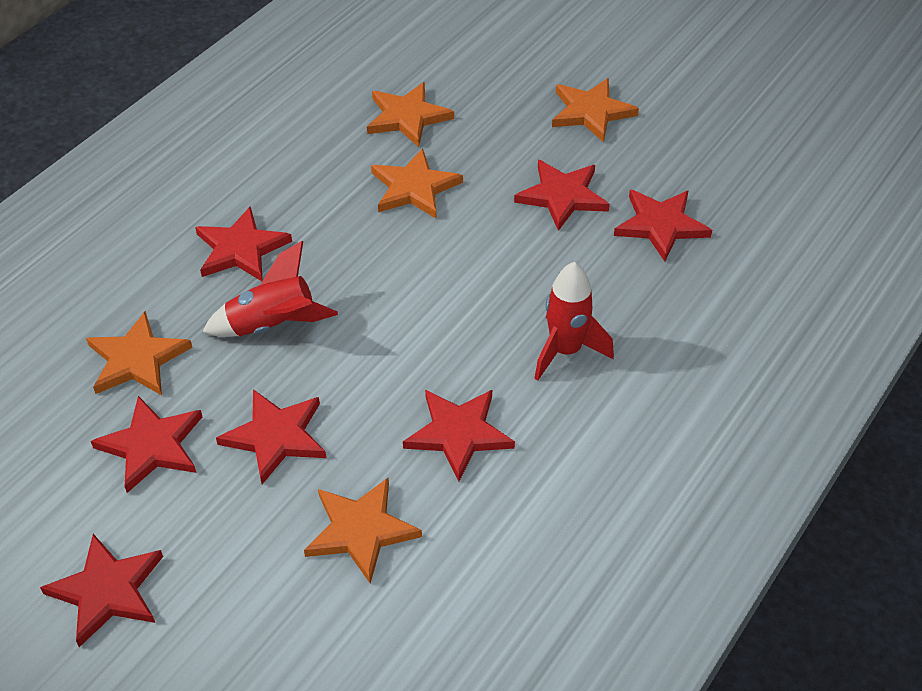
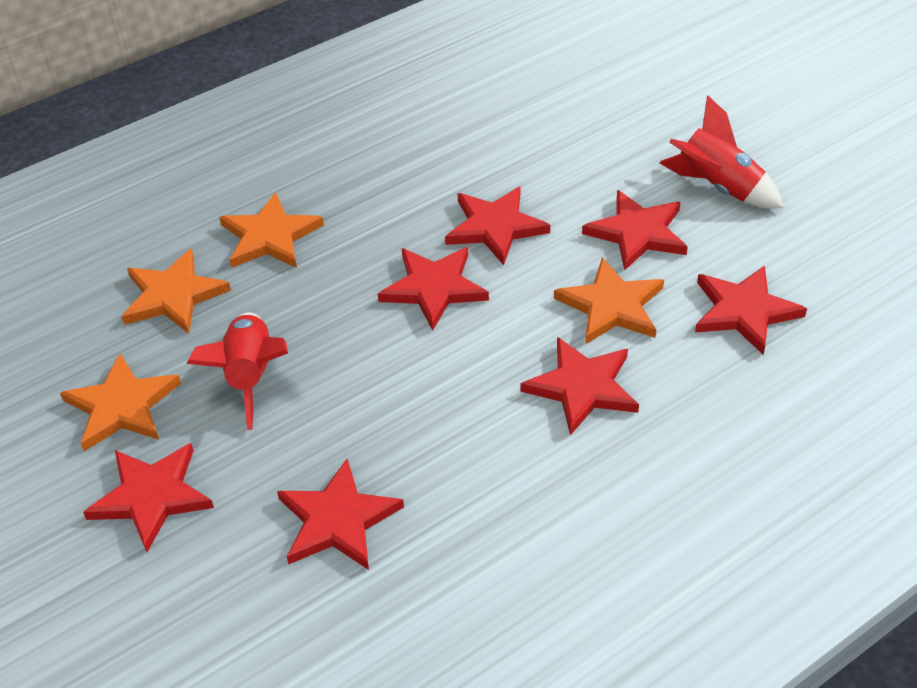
orange star: 5 -> 4

